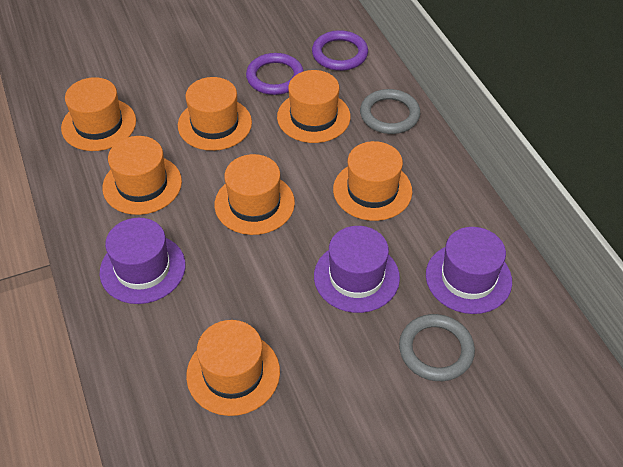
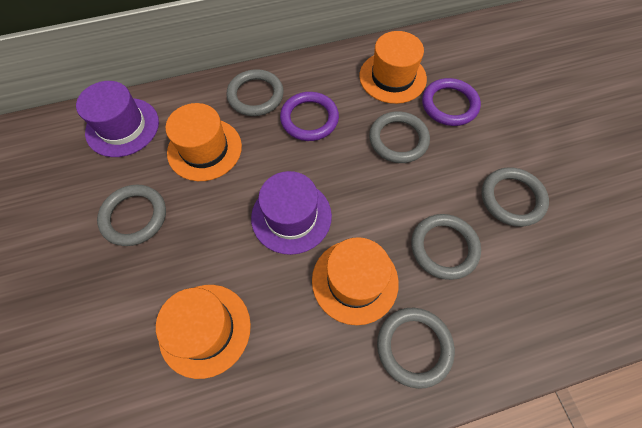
grey ring: 2 -> 6
orange hat: 7 -> 4
purple hat: 3 -> 2

